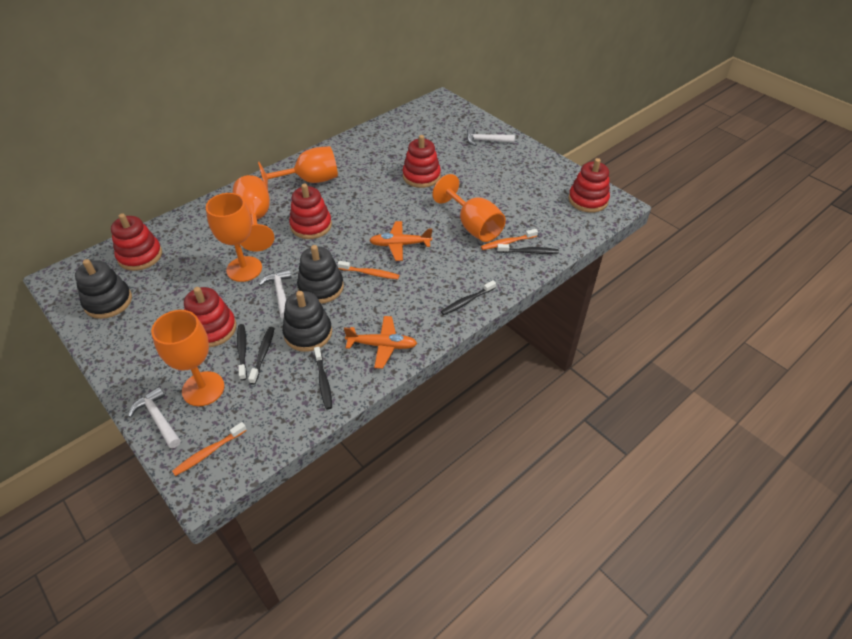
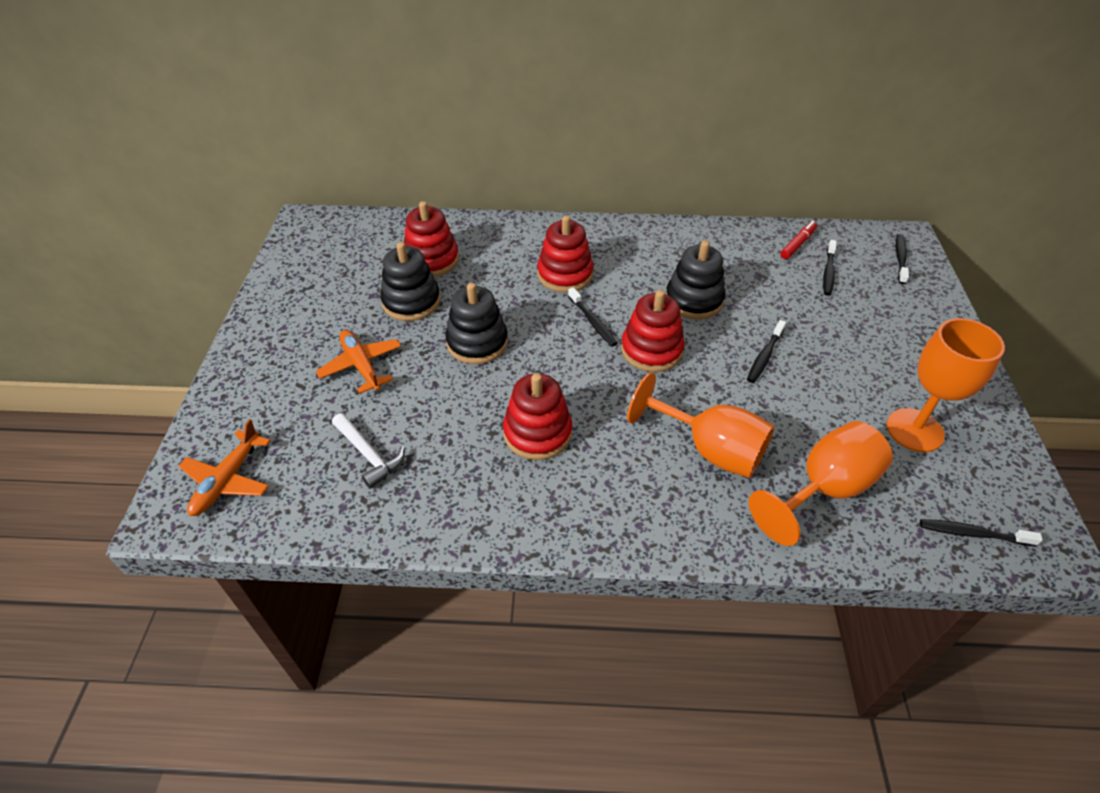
orange goblet: 5 -> 3
orange toothbrush: 3 -> 0
red marker: 0 -> 1
red stacking toy: 5 -> 4
white hammer: 3 -> 1

